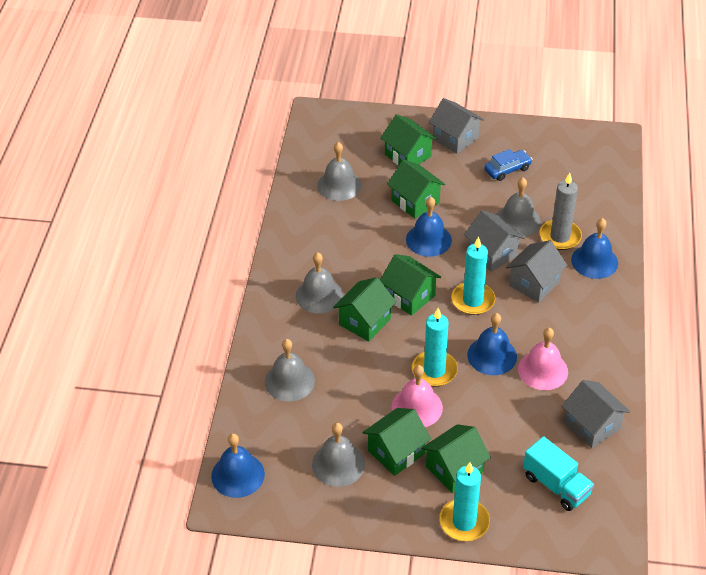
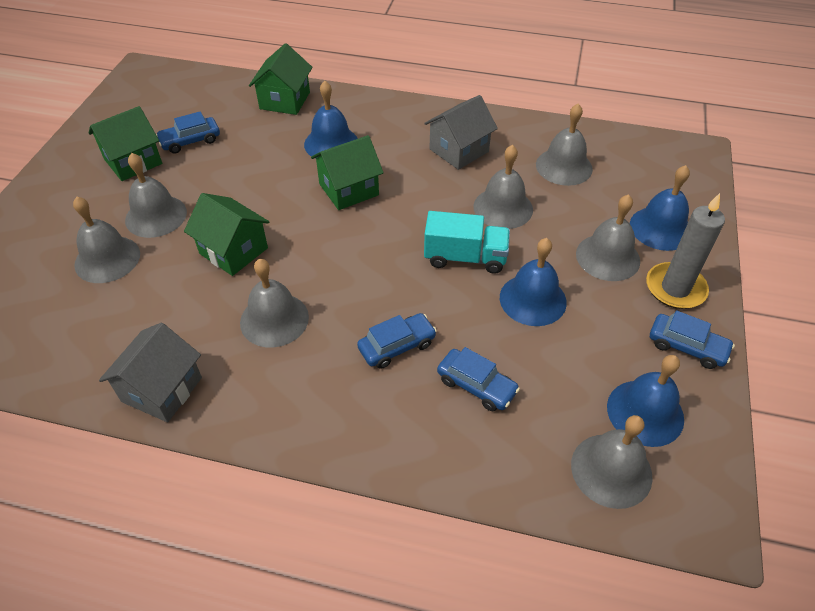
blue car: 1 -> 4
green house: 6 -> 4
grey bell: 5 -> 7
grey house: 4 -> 2
pink bell: 2 -> 0
turquoise candle: 3 -> 0

